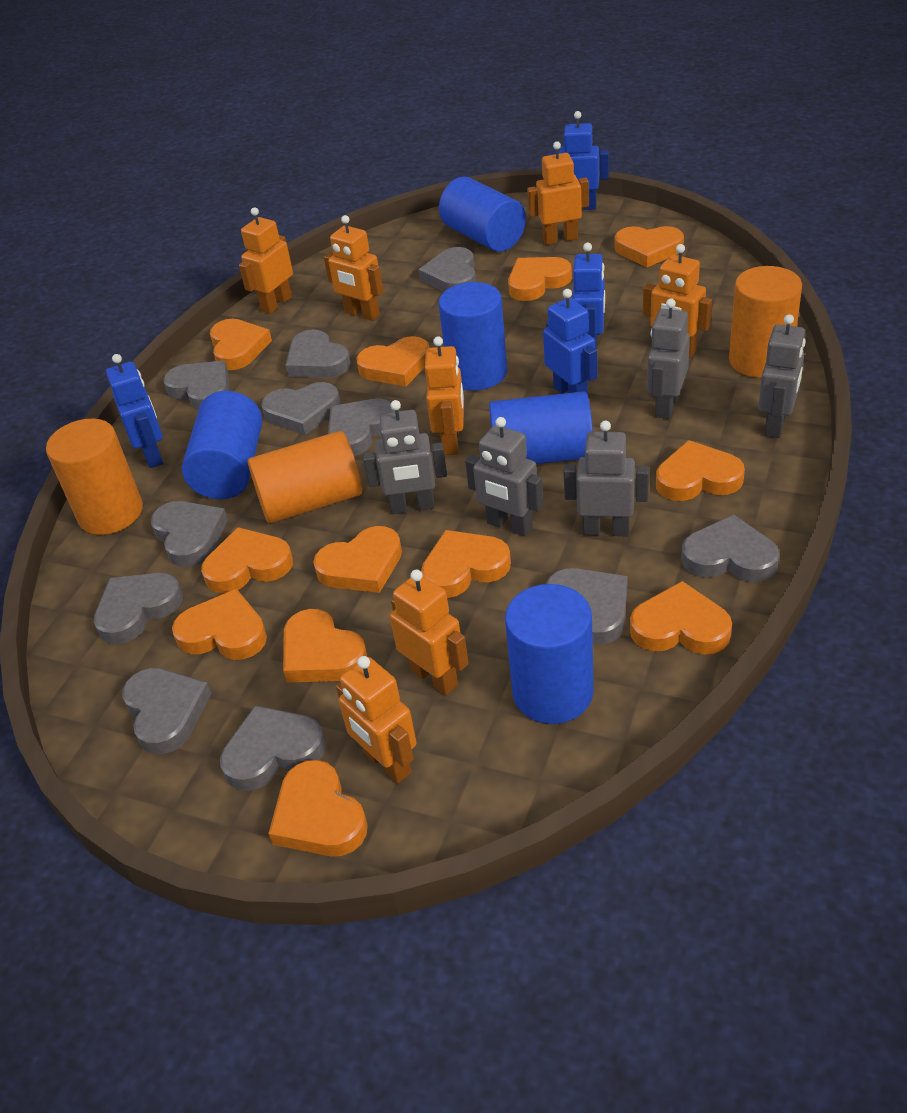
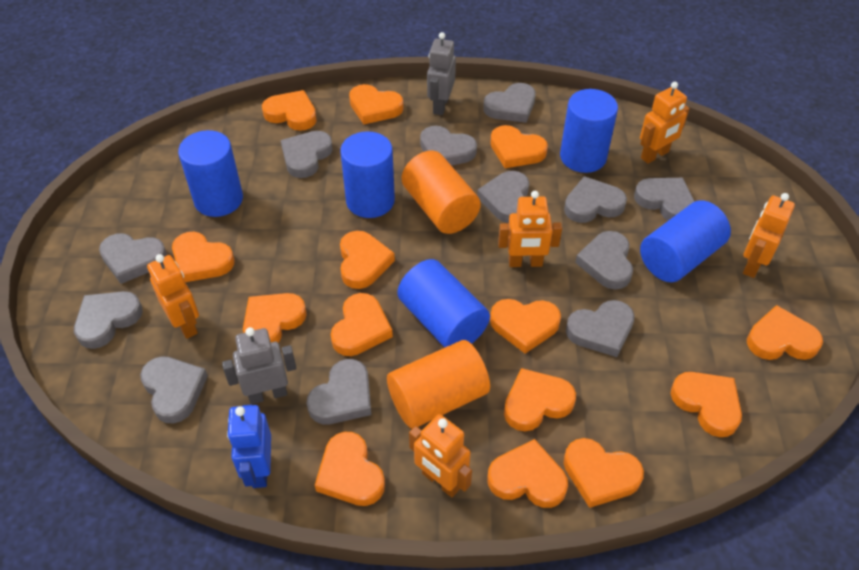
blue robot: 4 -> 1
grey heart: 11 -> 12
grey robot: 5 -> 2
orange cylinder: 3 -> 2
orange heart: 12 -> 14
orange robot: 7 -> 5

